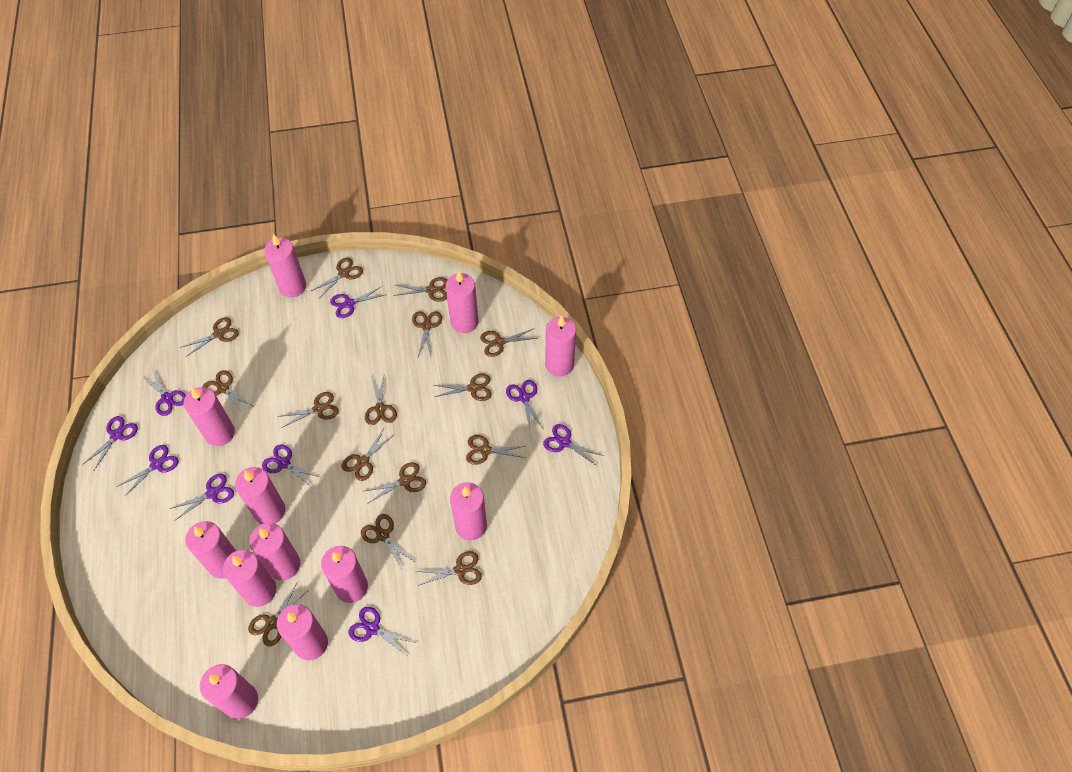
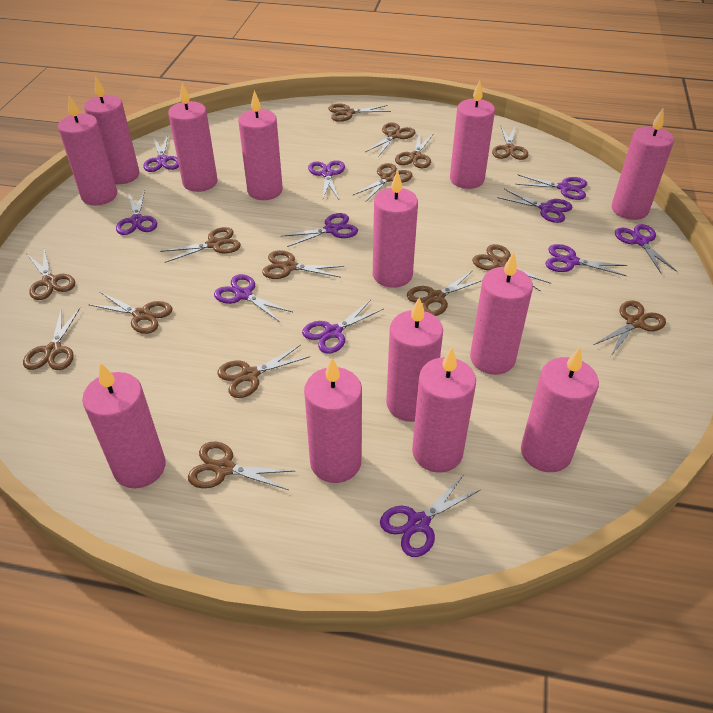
pink candle: 12 -> 13
purple scissors: 9 -> 11

